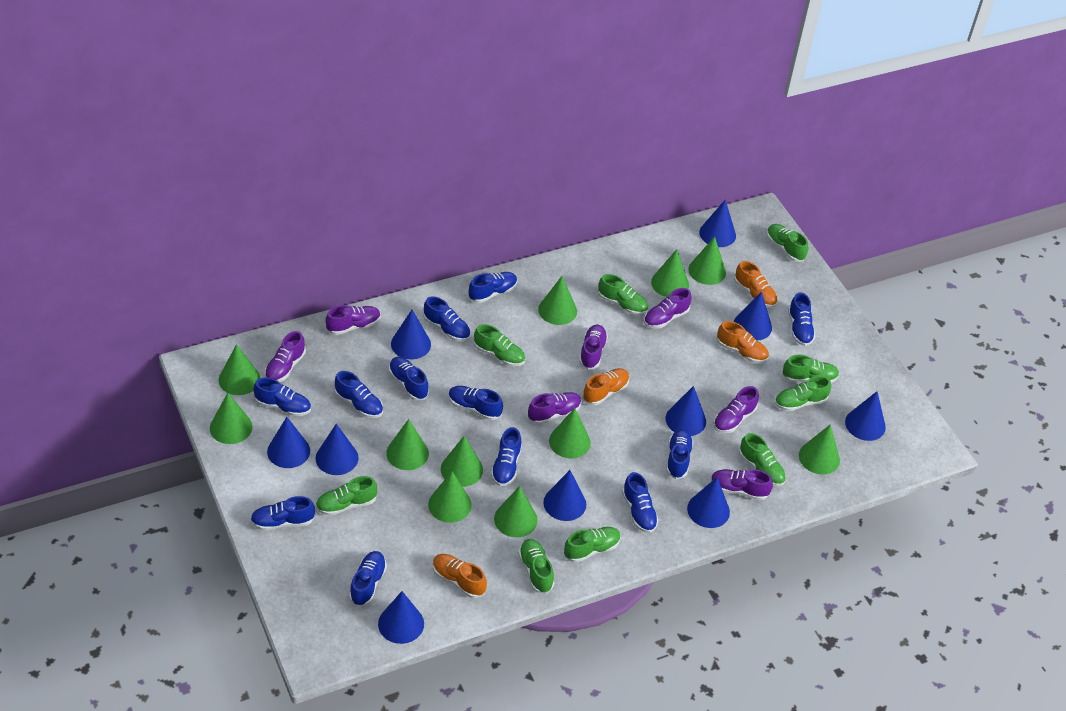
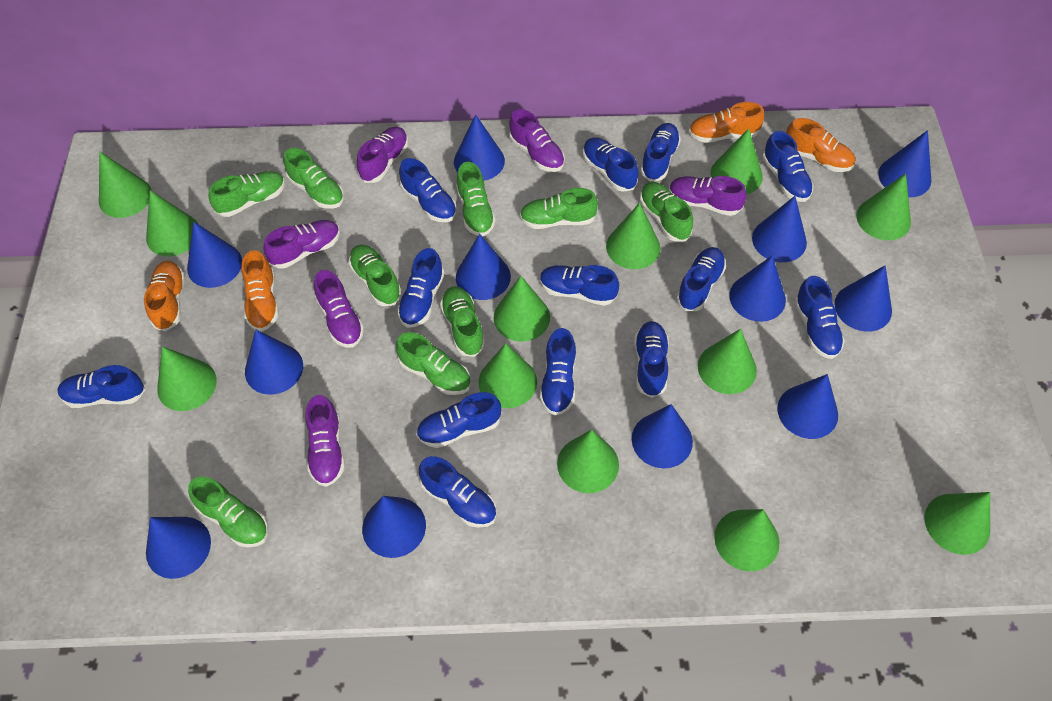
blue cone: 10 -> 12
blue shoe: 12 -> 13
green cone: 11 -> 12
purple shoe: 7 -> 6

